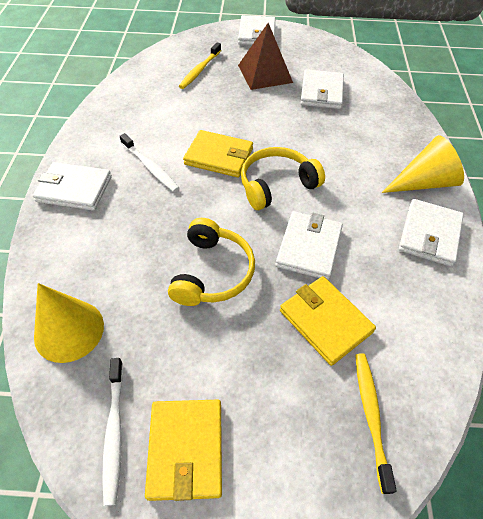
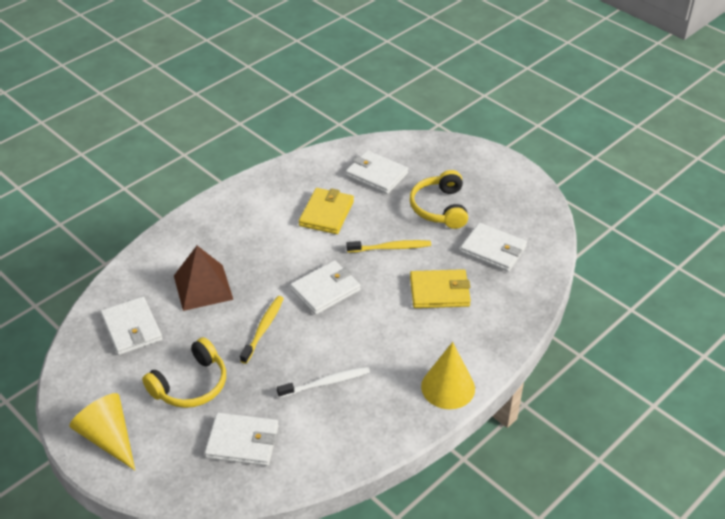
white toothbrush: 2 -> 1
yellow wallet: 3 -> 2

